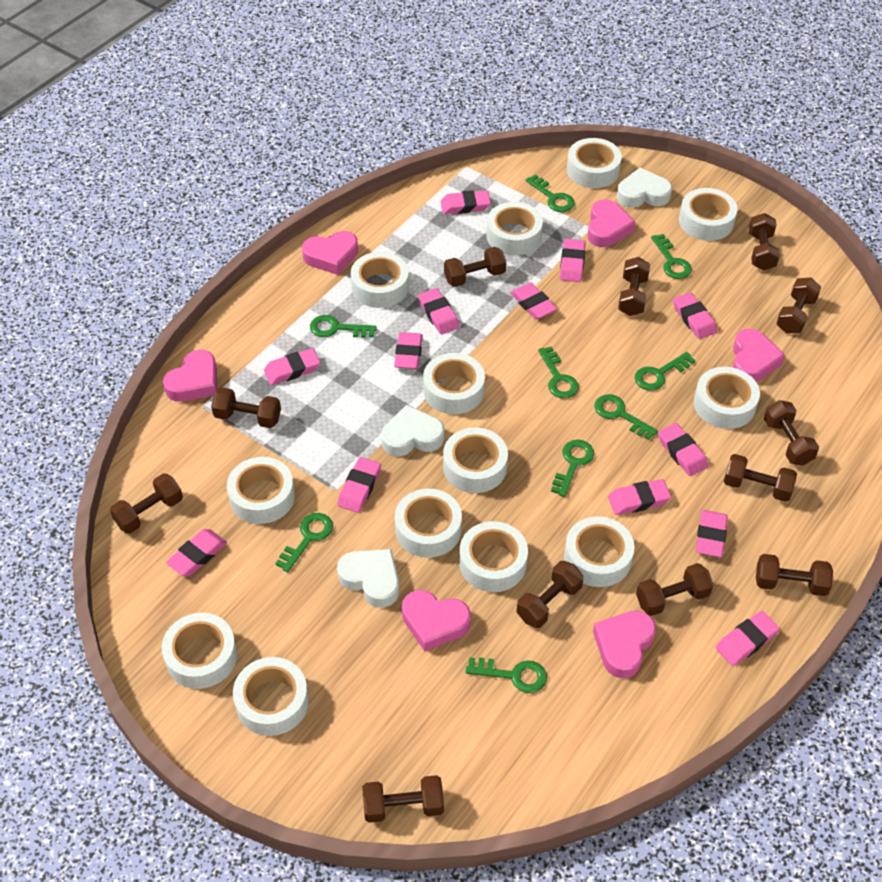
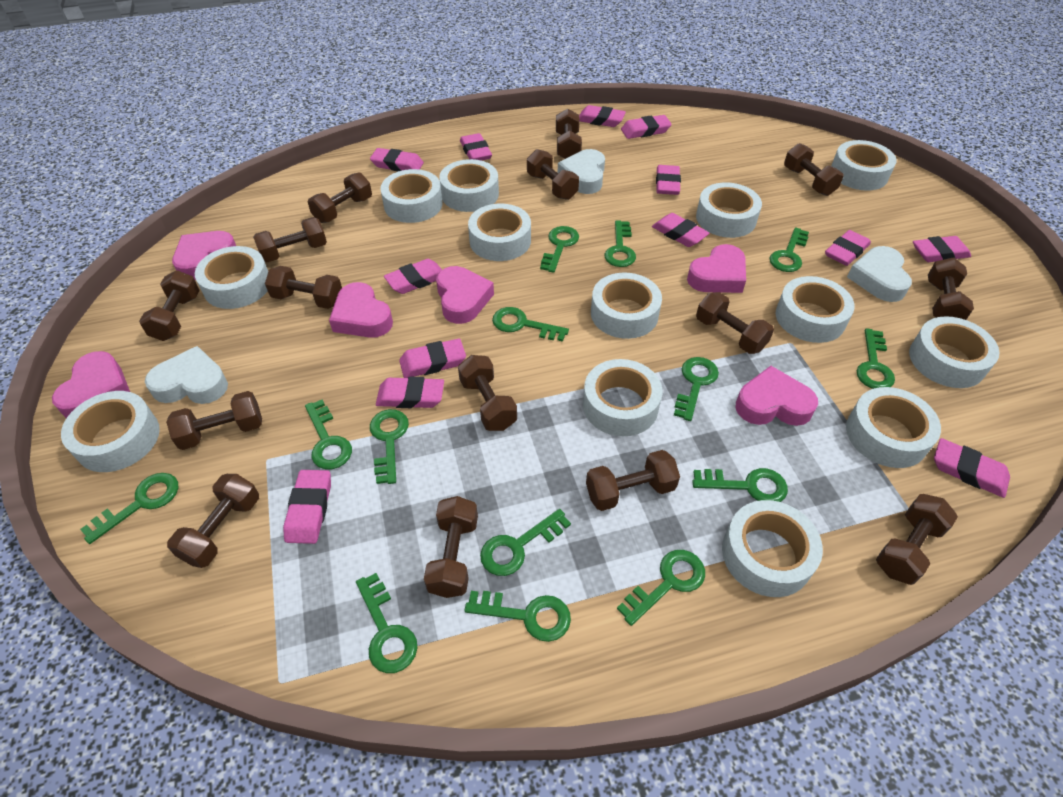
brown dumbbell: 12 -> 15
green key: 9 -> 14

